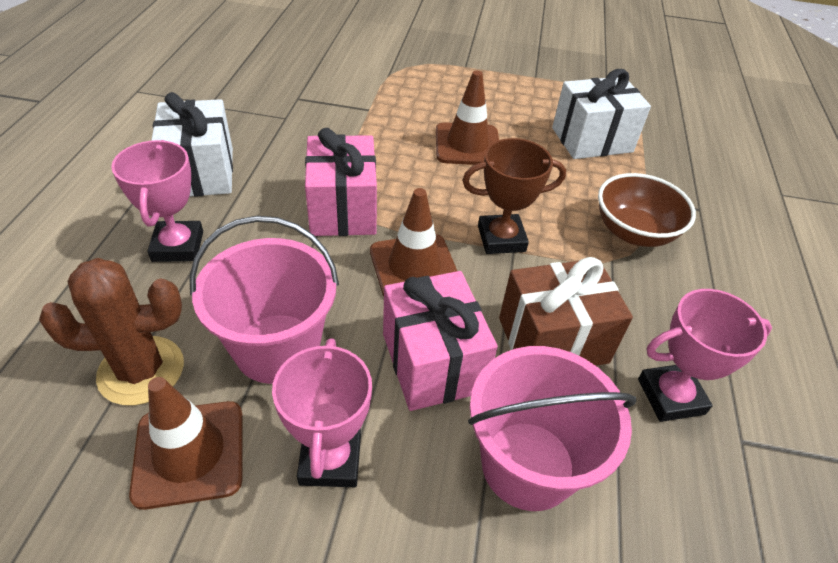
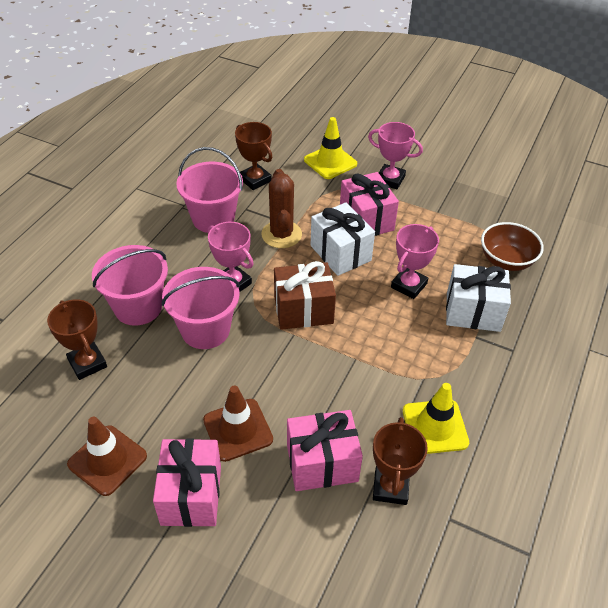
brown traffic cone: 3 -> 2
brown trophy: 1 -> 3
pink bucket: 2 -> 3
pink gift: 2 -> 3
yellow traffic cone: 0 -> 2

